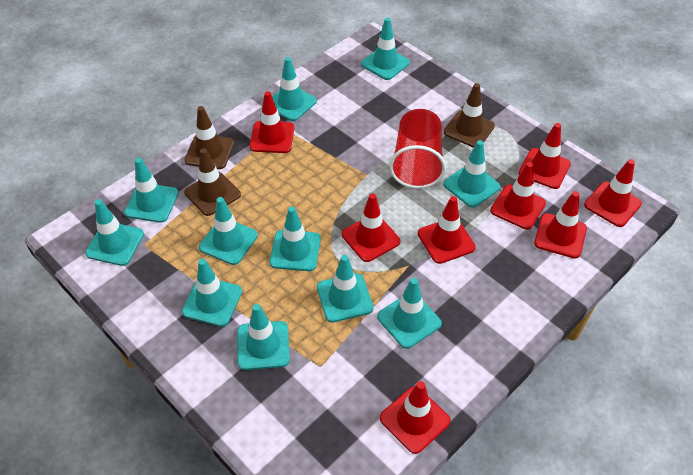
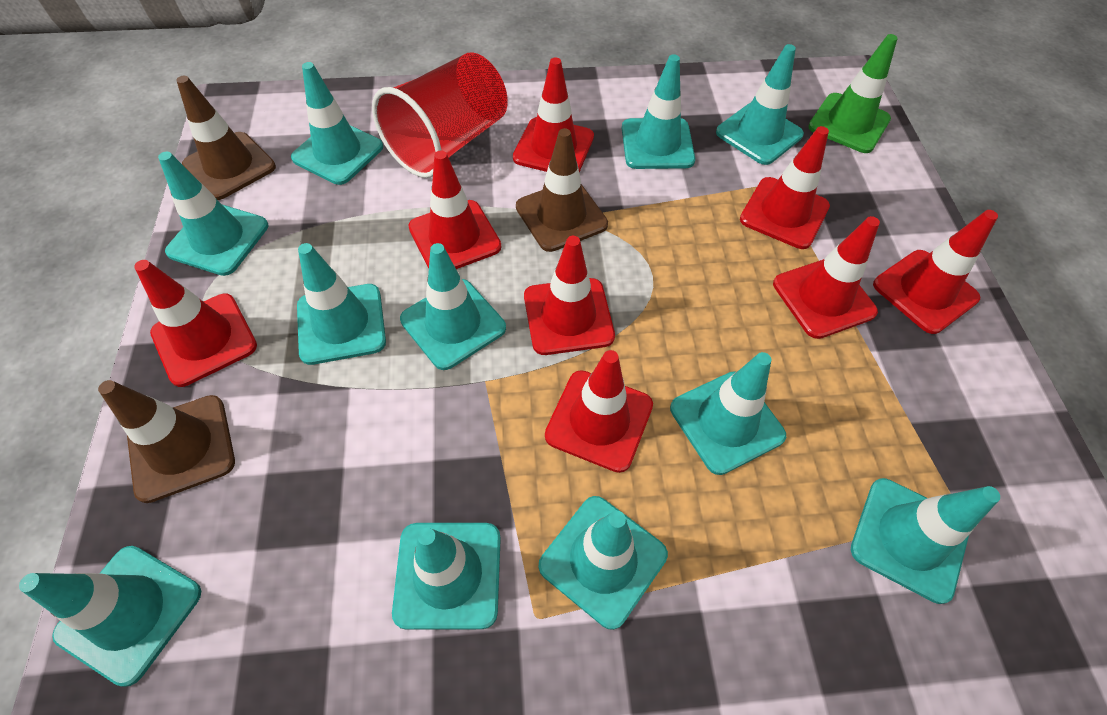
green traffic cone: 0 -> 1

